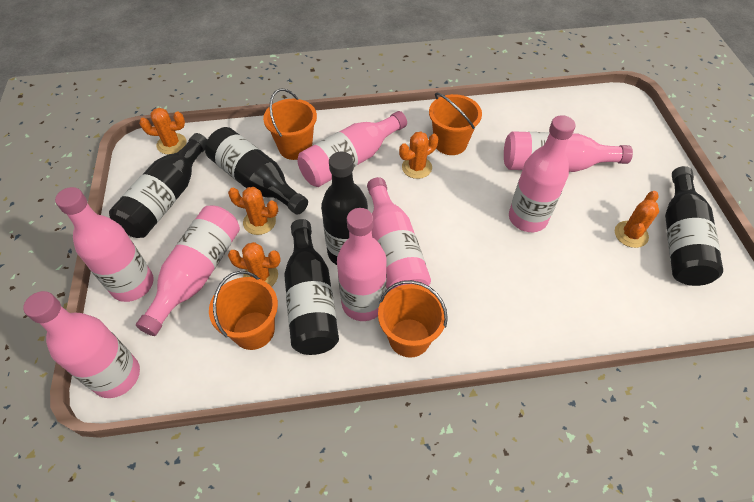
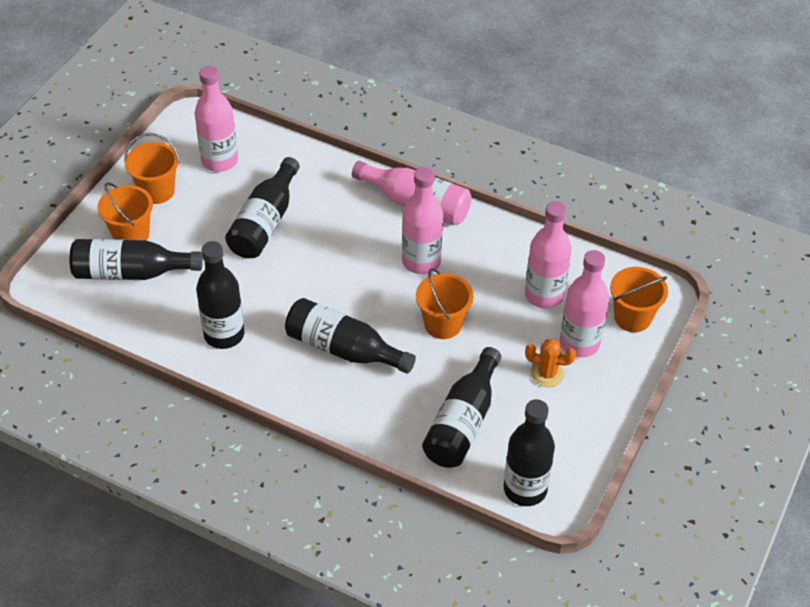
black bottle: 5 -> 6
orange cactus: 5 -> 1
pink bottle: 8 -> 5

